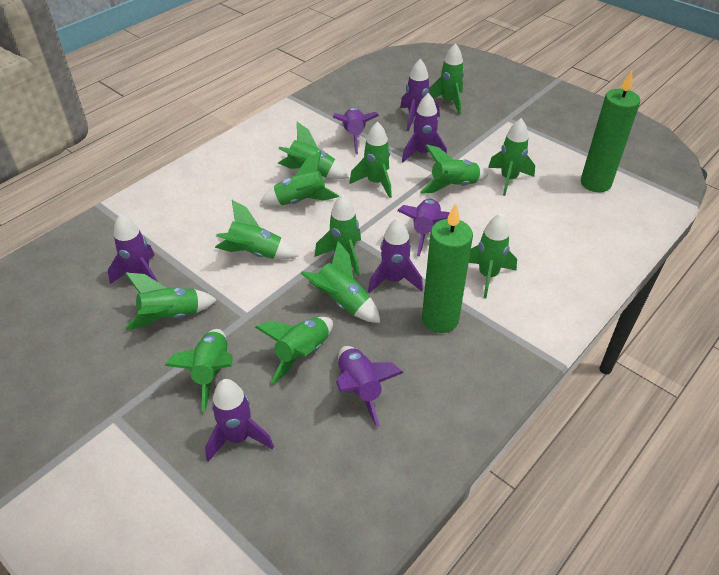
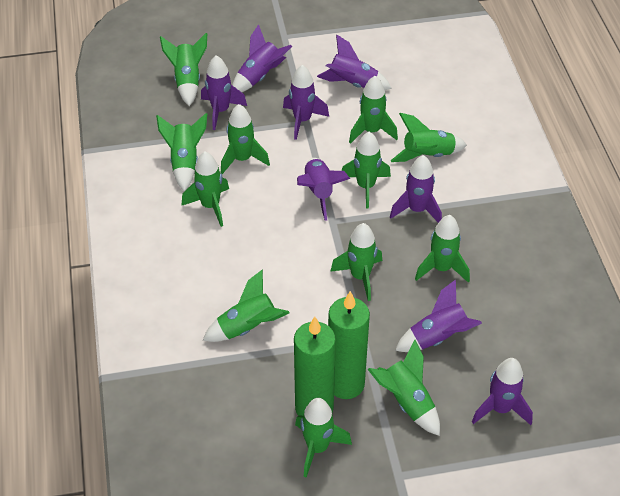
green rocket: 13 -> 12

